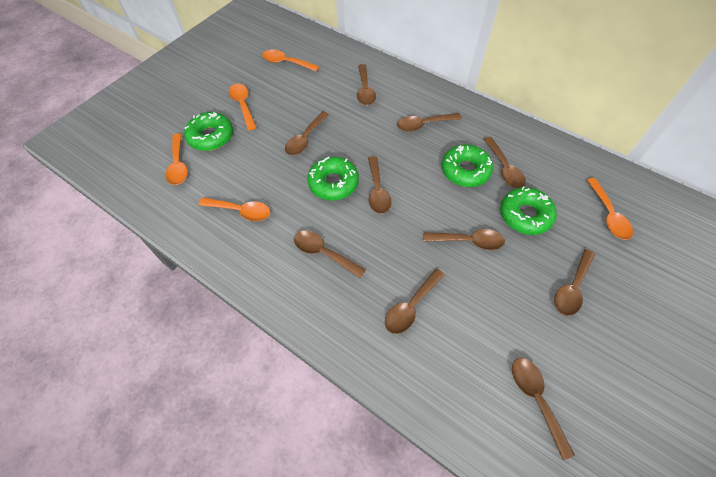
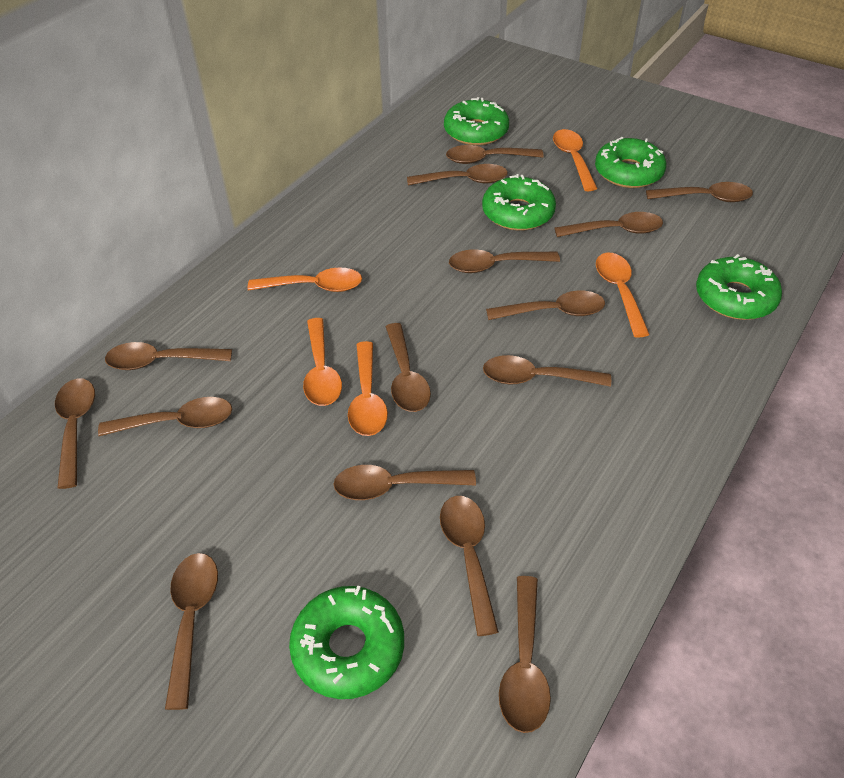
brown spoon: 10 -> 15
green donut: 4 -> 5

